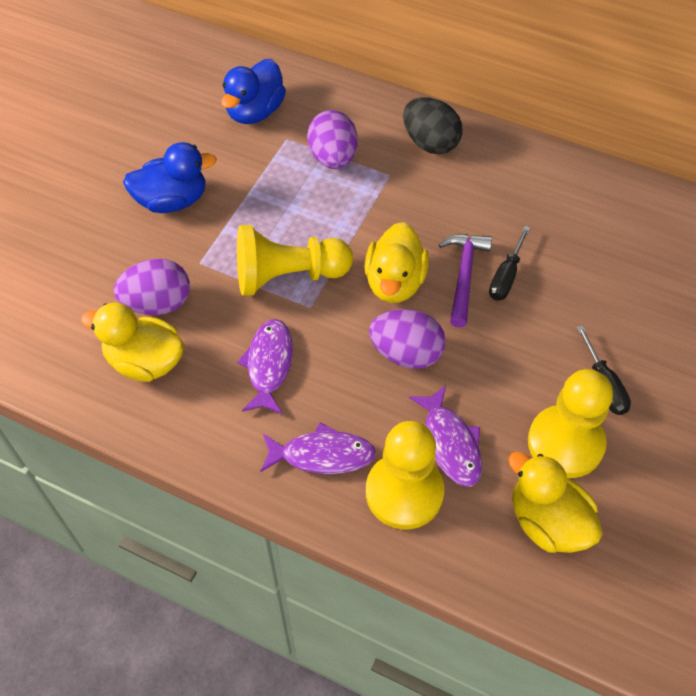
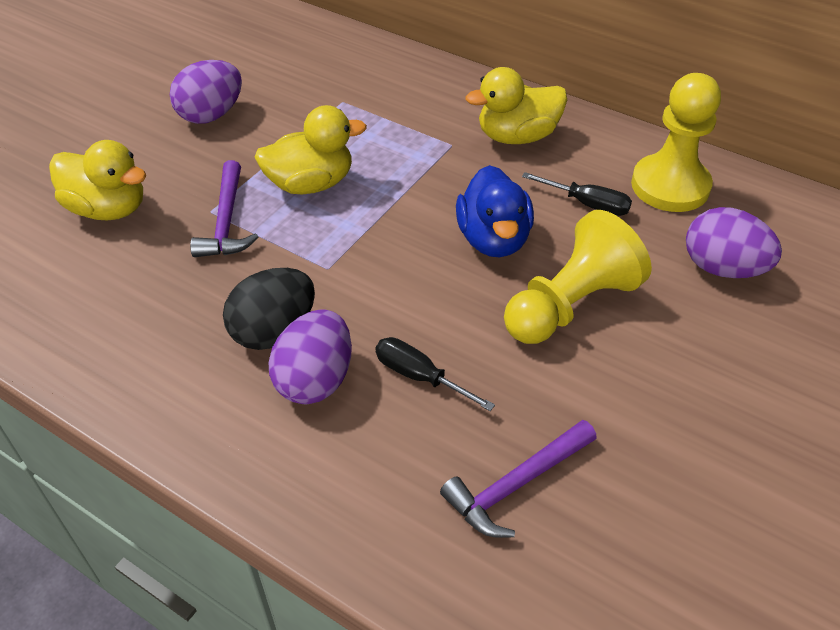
blue duck: 2 -> 1
purple fish: 3 -> 0
purple hammer: 1 -> 2
yellow pawn: 3 -> 2

